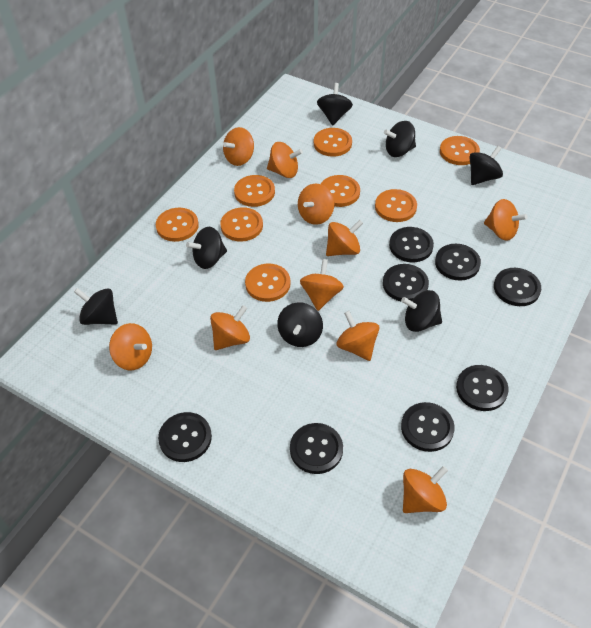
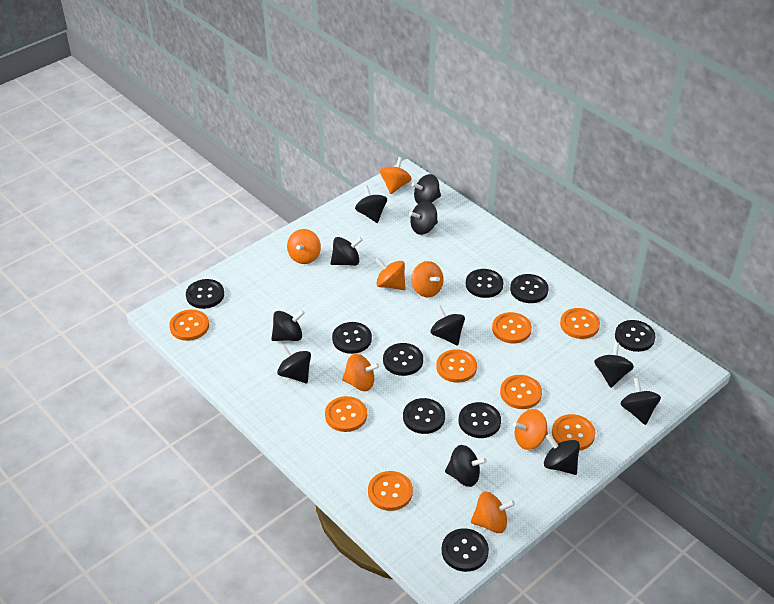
black button: 8 -> 9
black spinning top: 7 -> 11
orange spinning top: 10 -> 7

